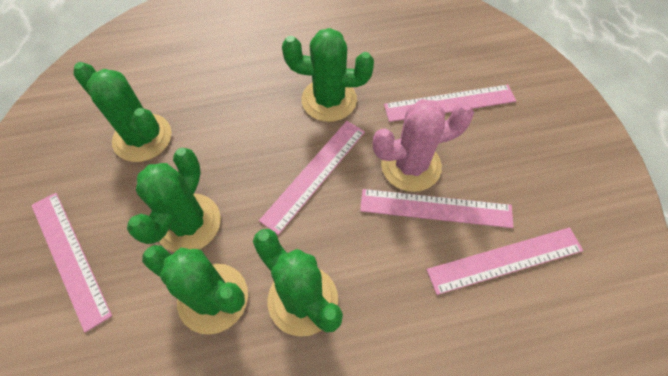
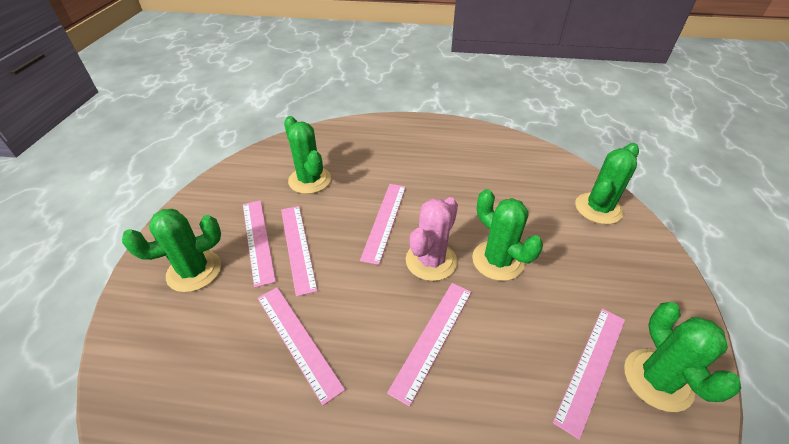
pink ruler: 5 -> 6

